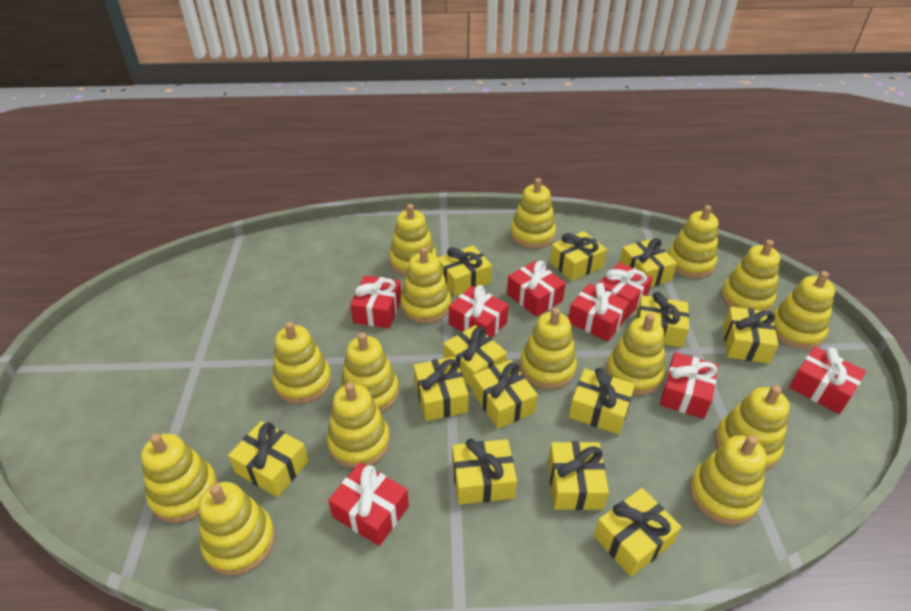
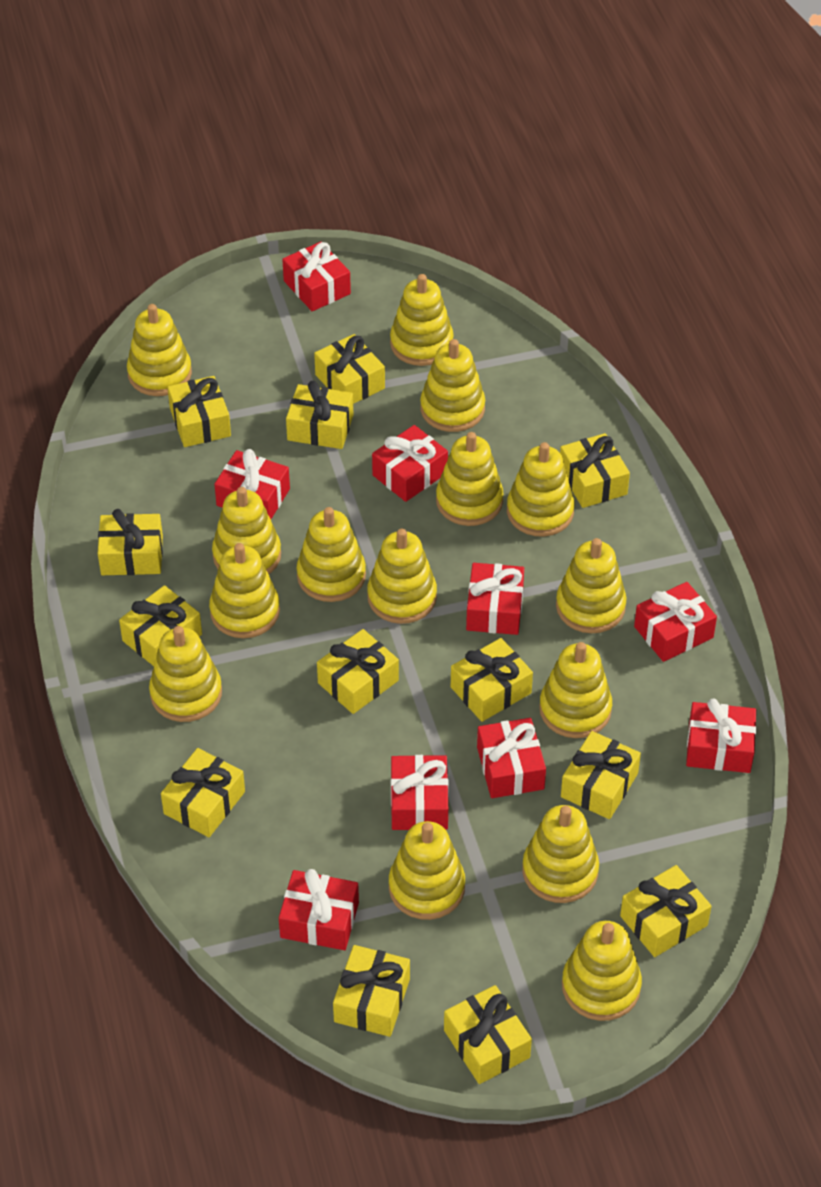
red gift: 8 -> 9

